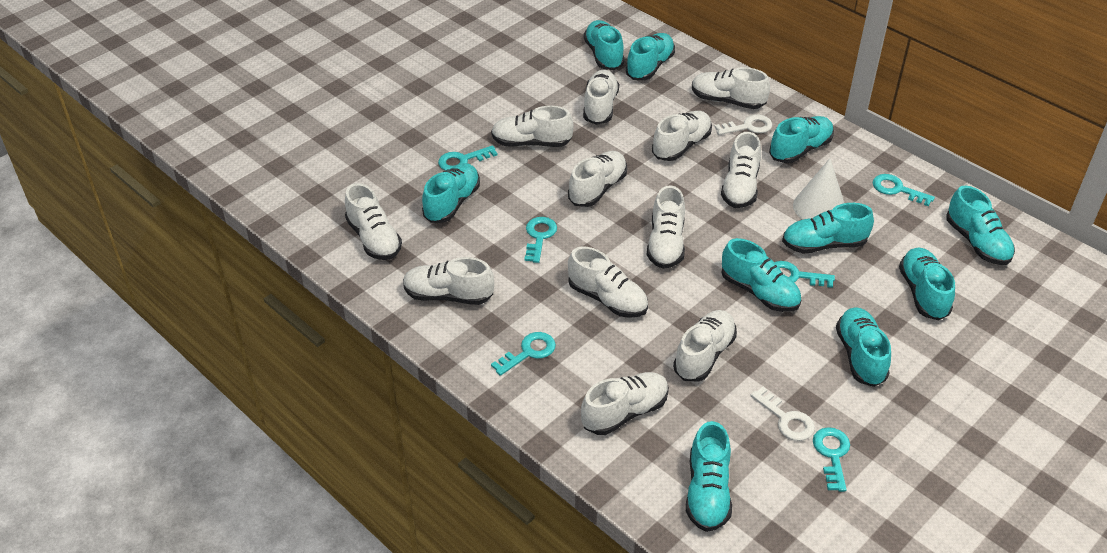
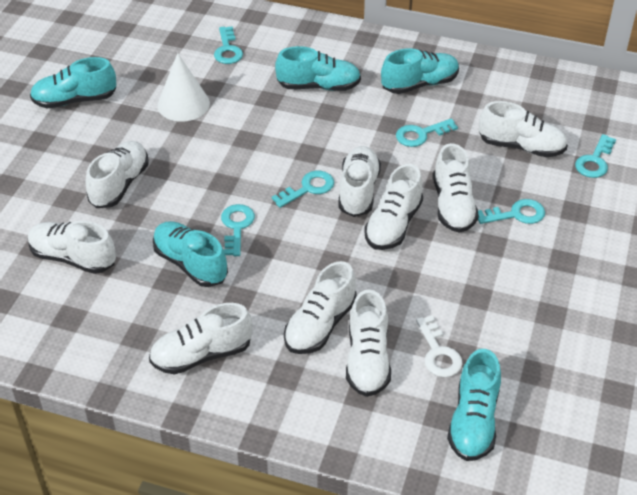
turquoise shoe: 10 -> 5
white key: 2 -> 1
white shoe: 12 -> 9

